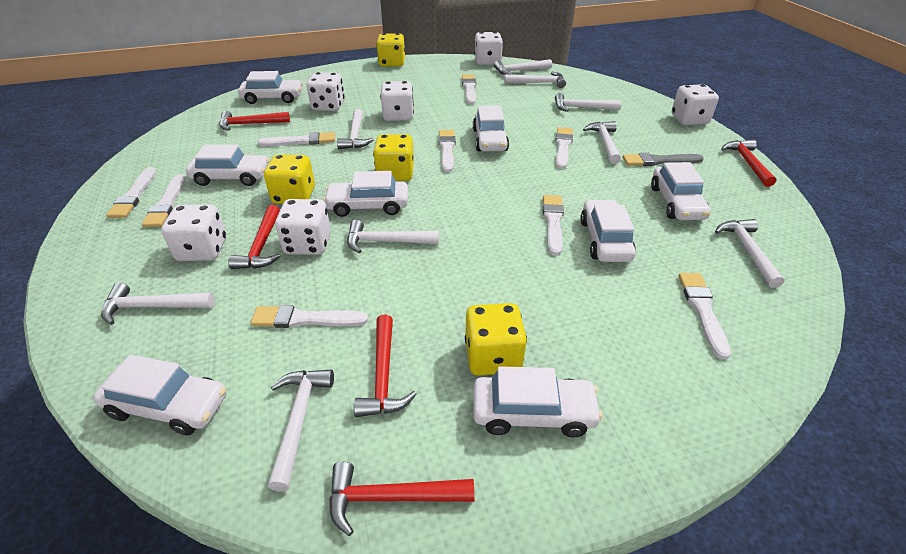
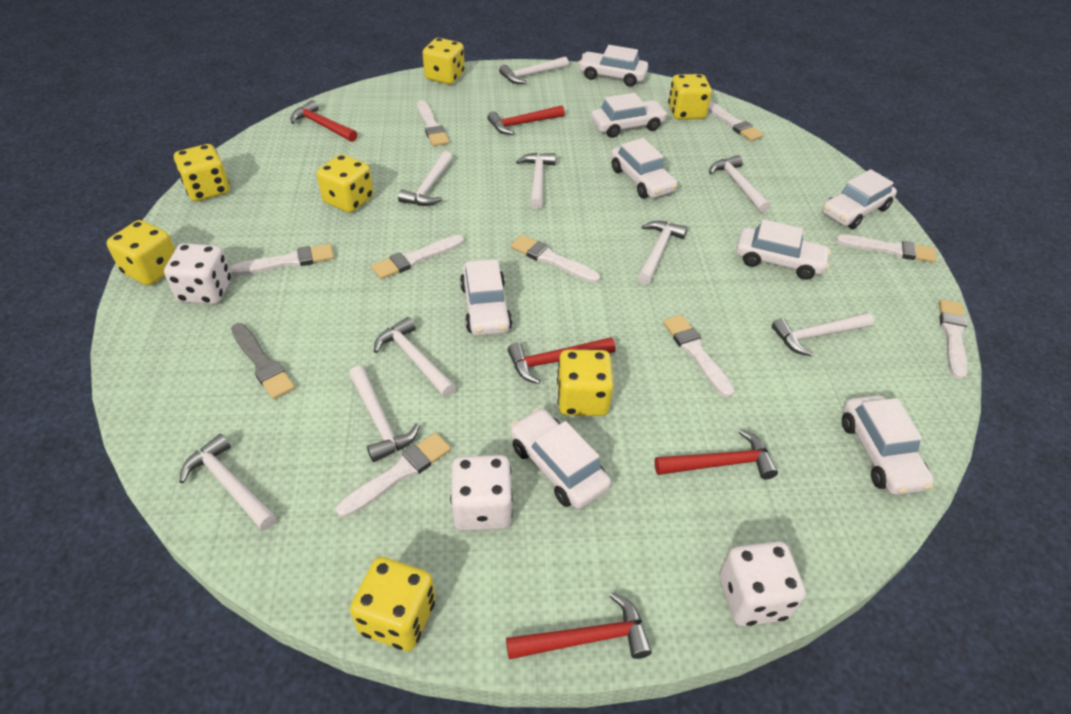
white dice: 6 -> 3
yellow dice: 4 -> 7

